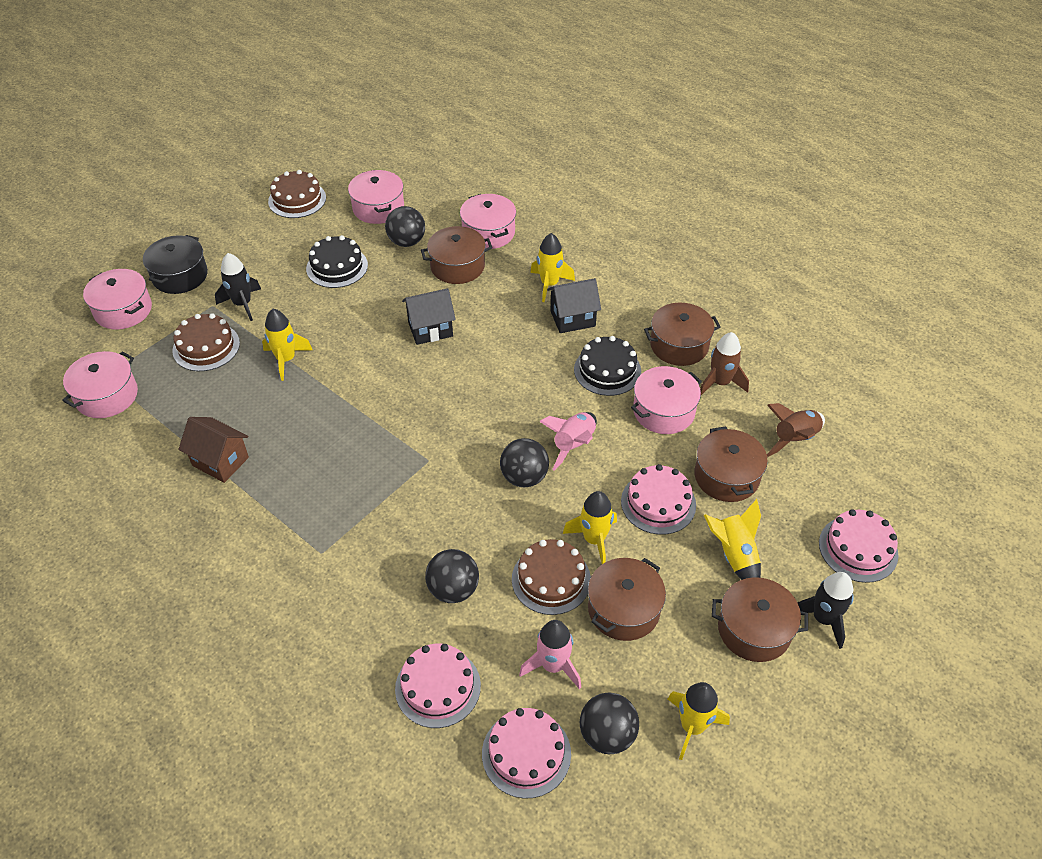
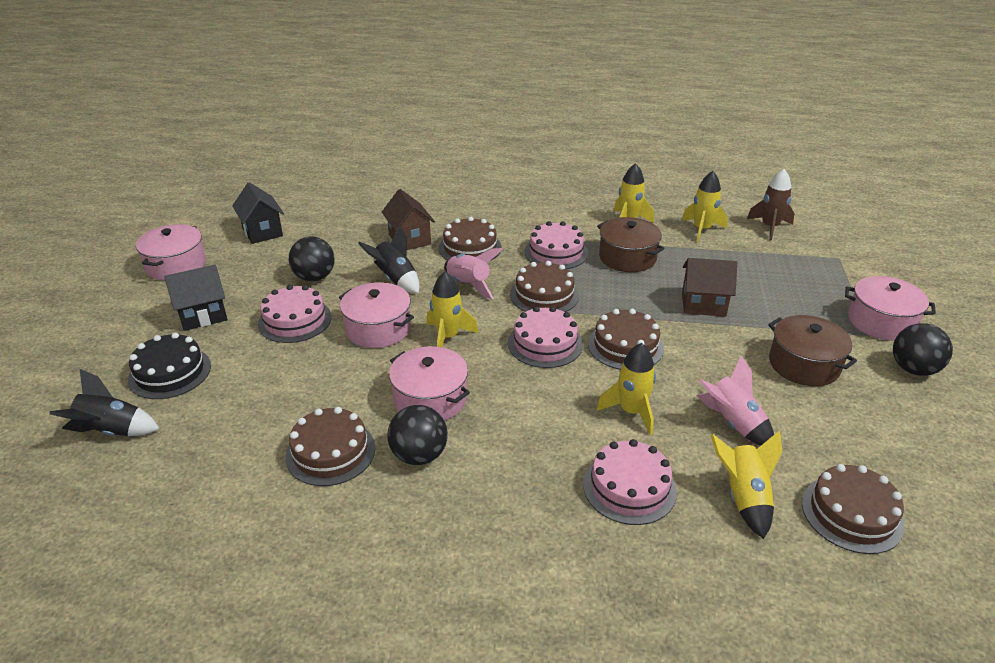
black ball: 4 -> 3
black cake: 2 -> 1
black pot: 1 -> 0
brown cake: 3 -> 5
brown house: 1 -> 2
brown pot: 5 -> 2
brown rocket: 2 -> 1
pink pot: 5 -> 4

